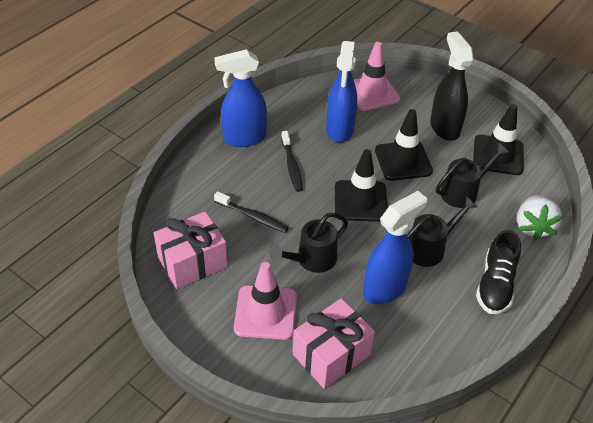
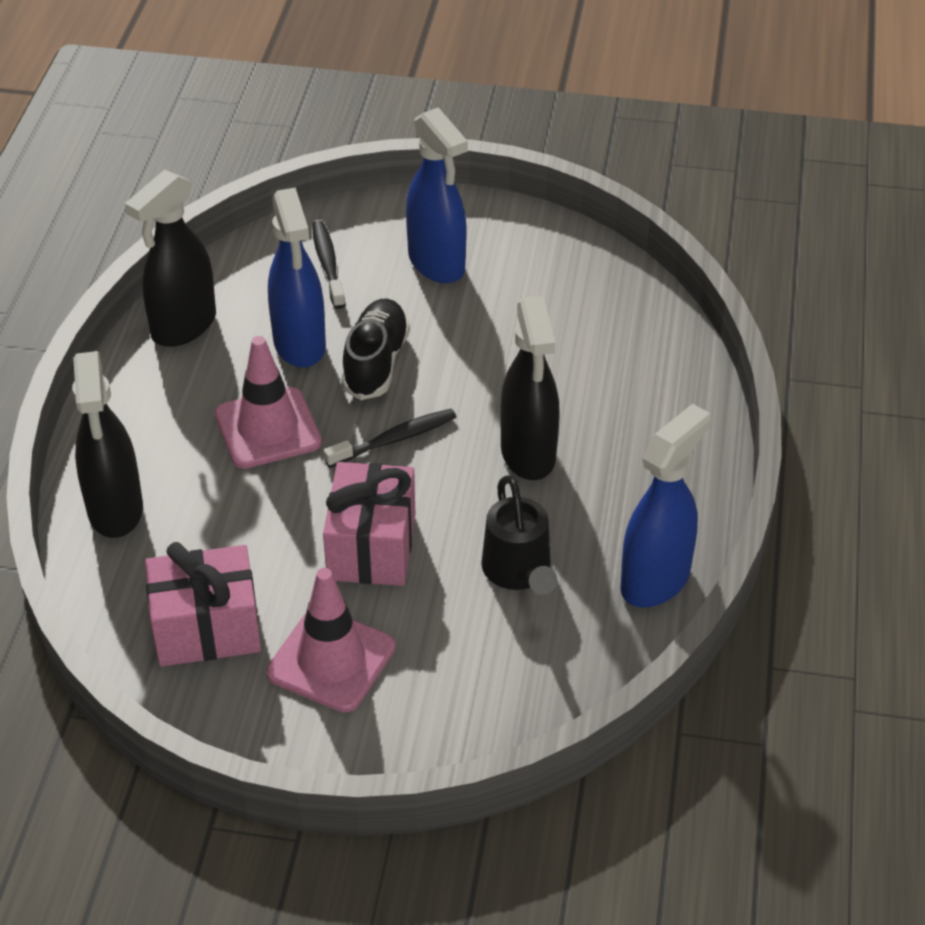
black spray bottle: 1 -> 3
black traffic cone: 3 -> 0
black watering can: 3 -> 1
white strawberry: 1 -> 0

